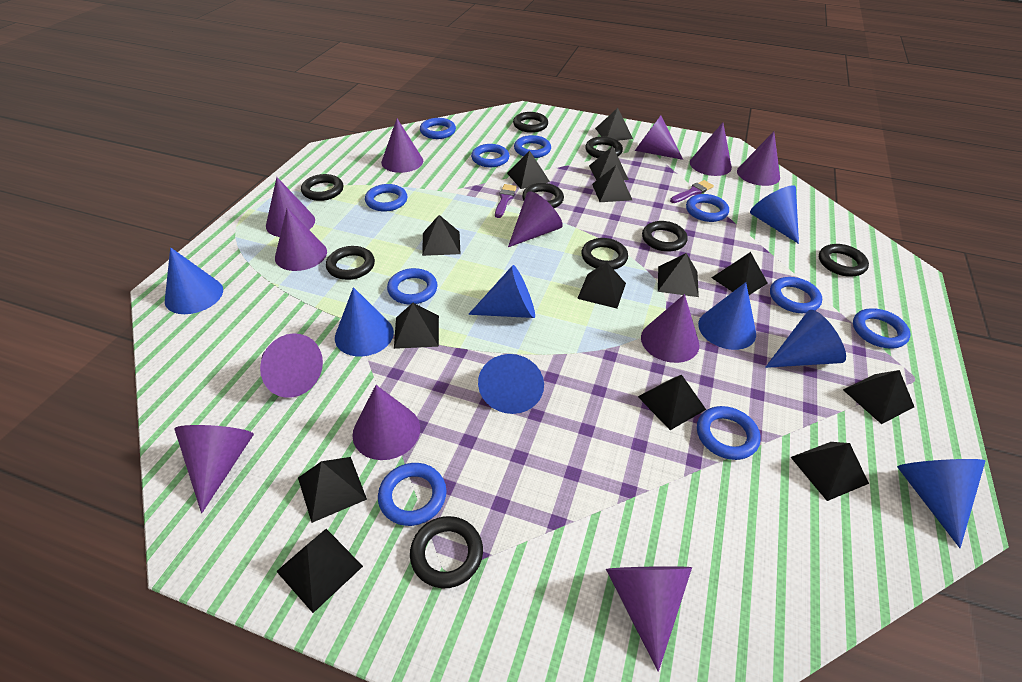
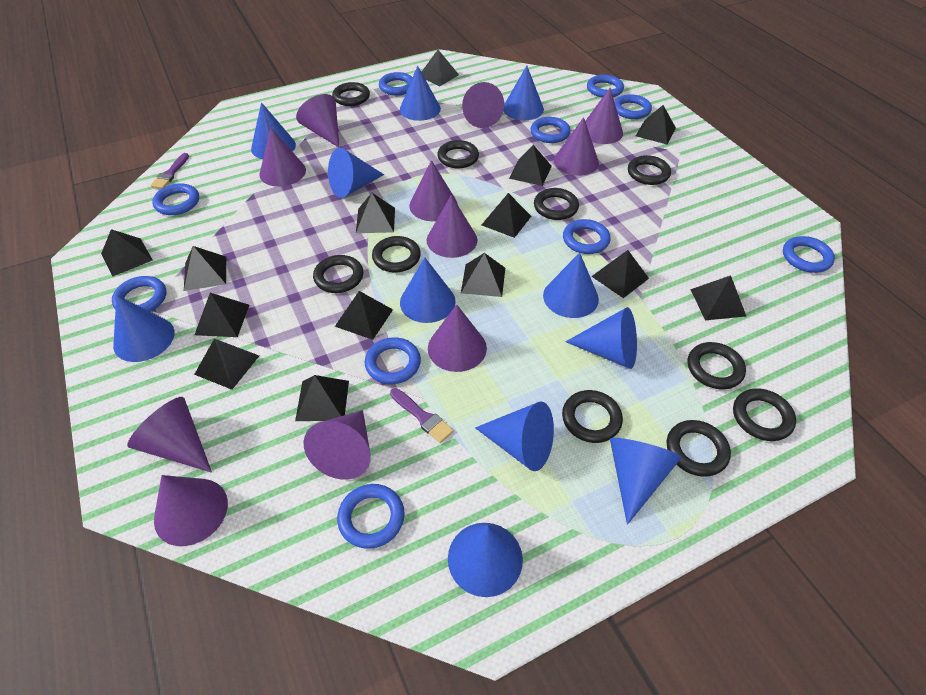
black ring: 9 -> 10
blue cone: 8 -> 11
purple cone: 12 -> 11

